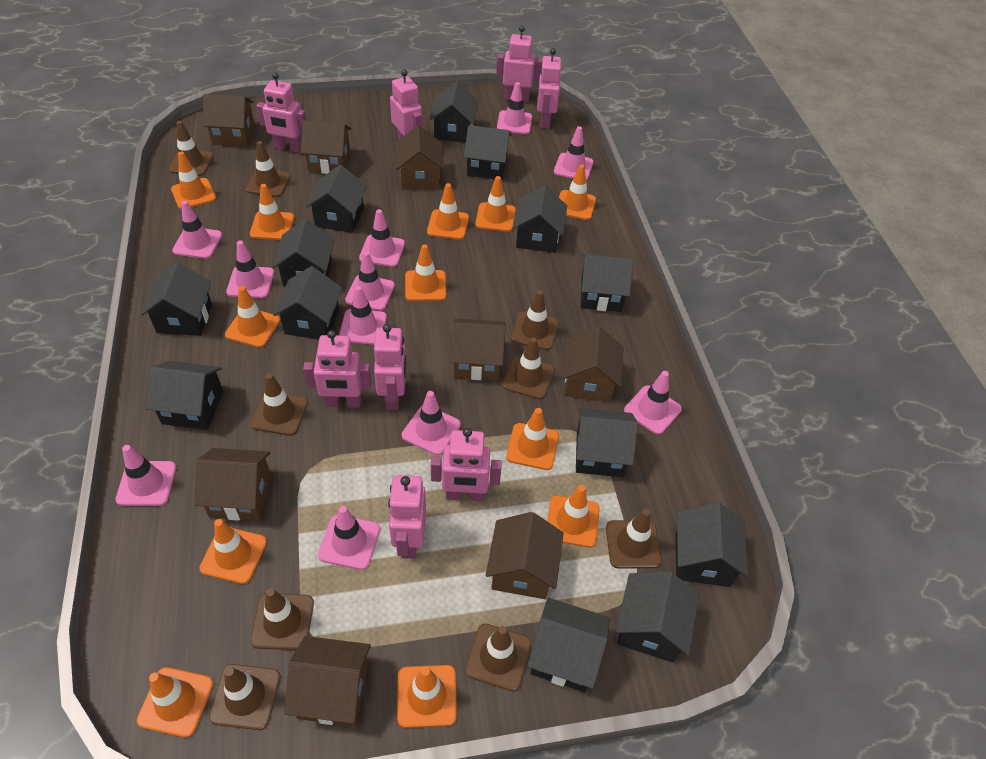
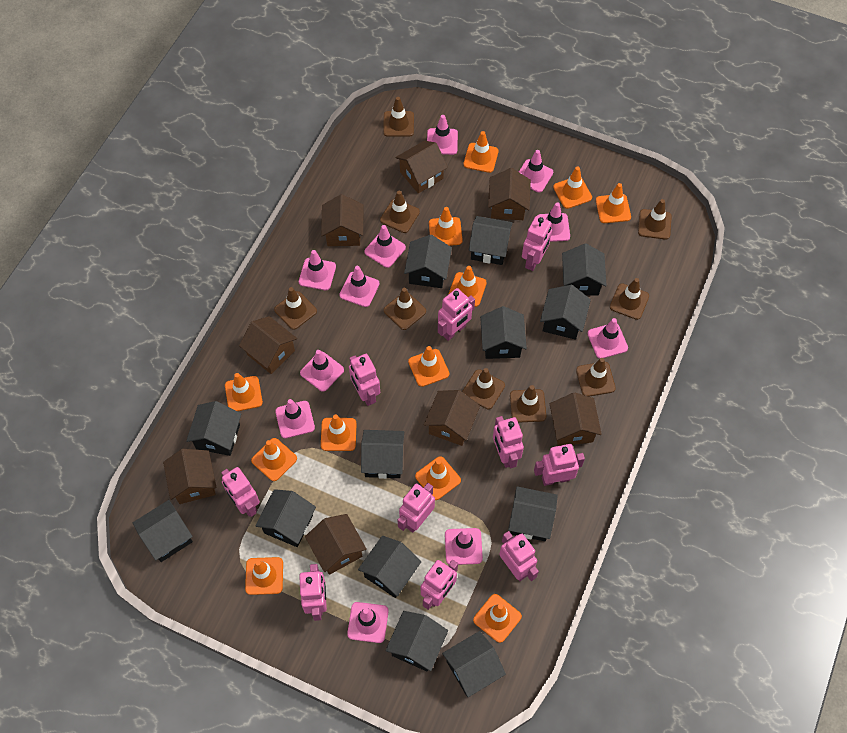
pink robot: 8 -> 10

